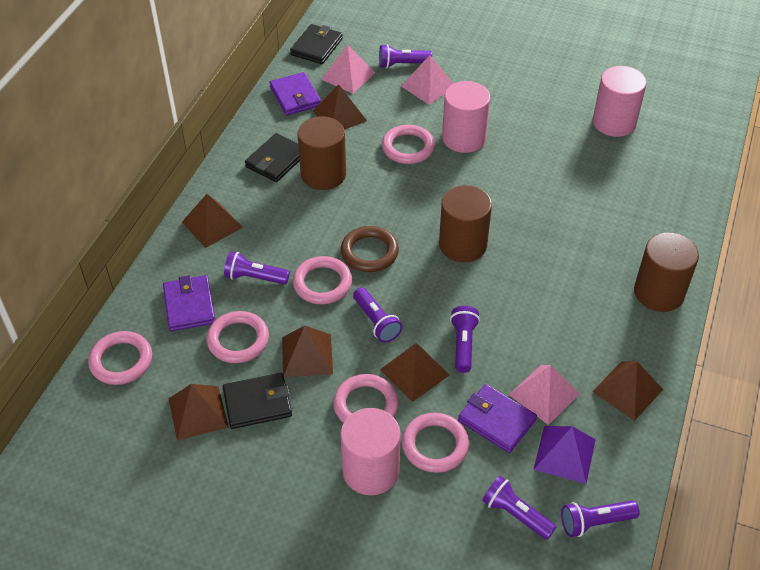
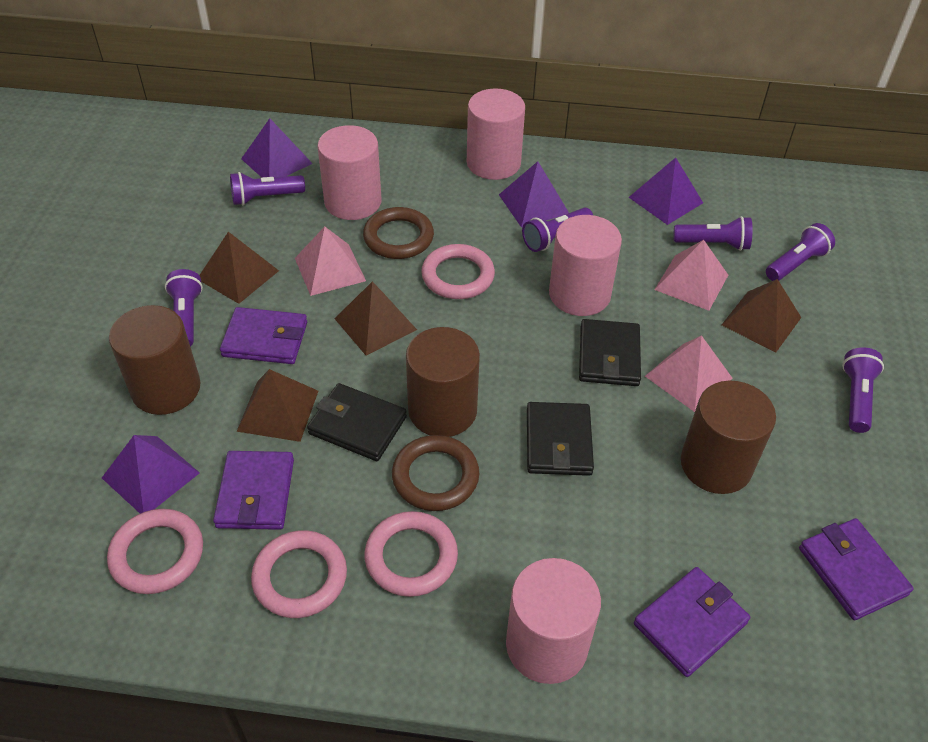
brown pyramid: 6 -> 4
brown ring: 1 -> 2
pink cylinder: 3 -> 4
pink ring: 6 -> 4
purple pyramid: 1 -> 4
purple wallet: 3 -> 4

